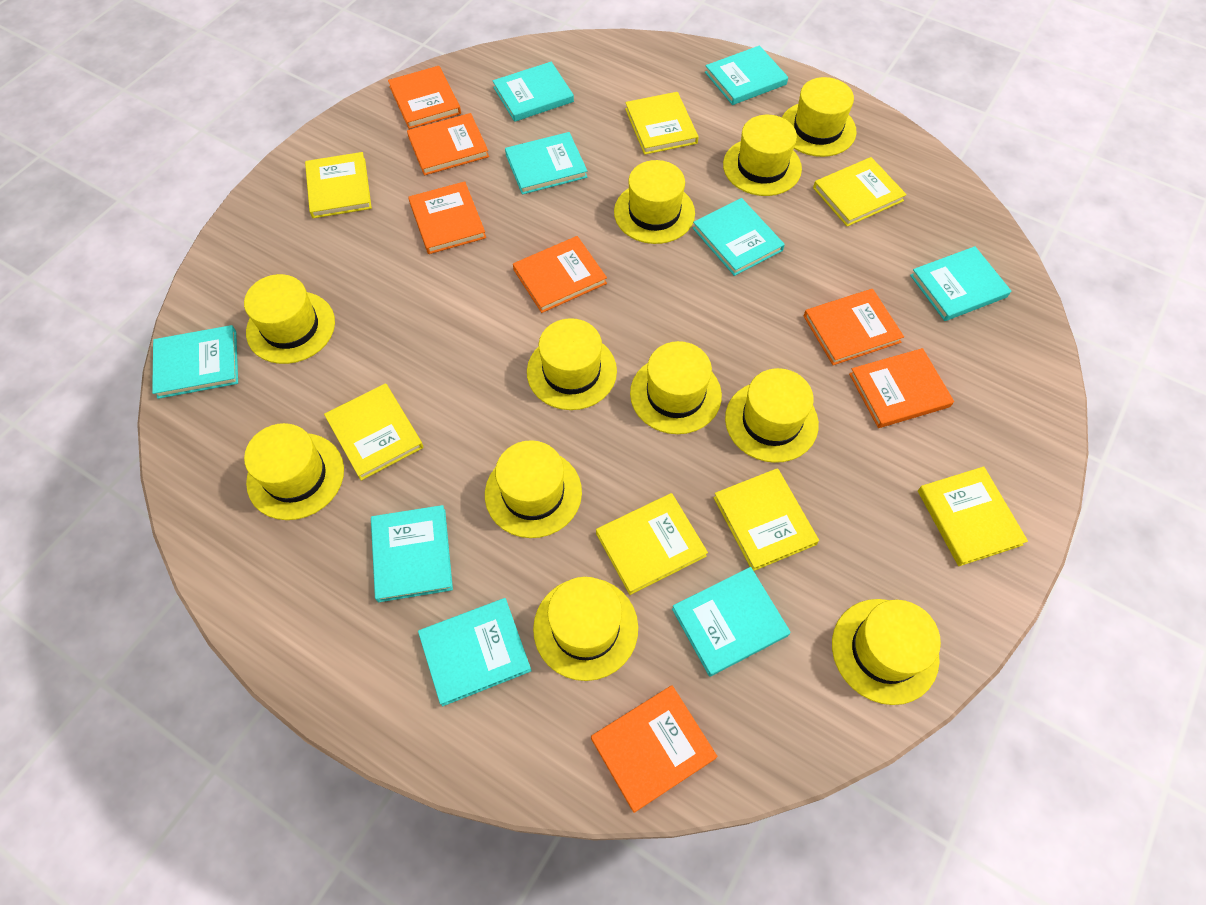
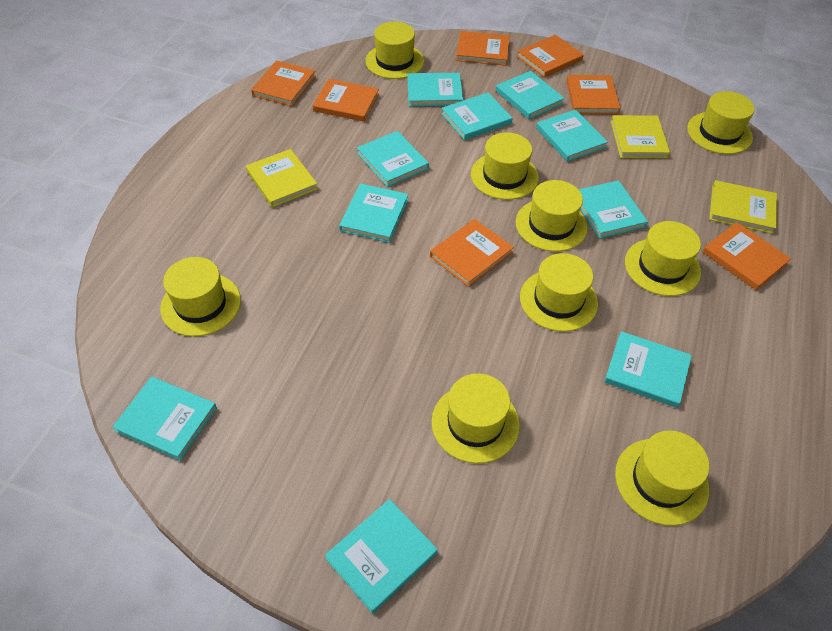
turquoise book: 9 -> 10
yellow book: 7 -> 3
yellow hat: 11 -> 9

